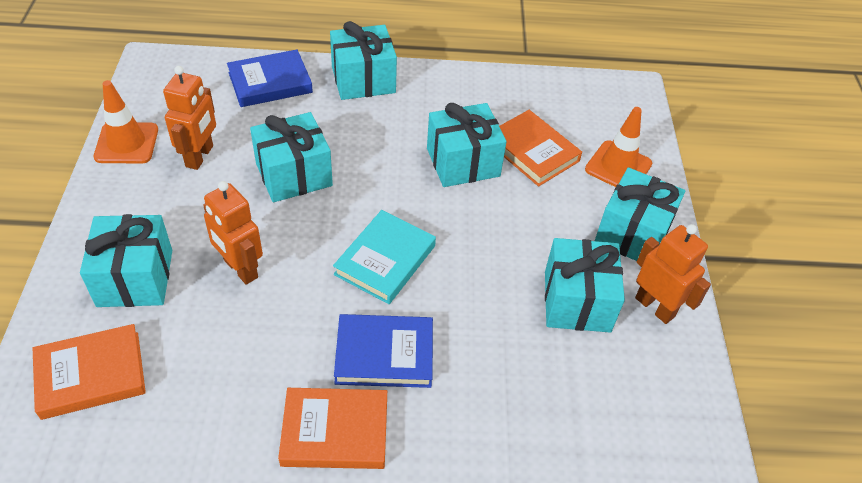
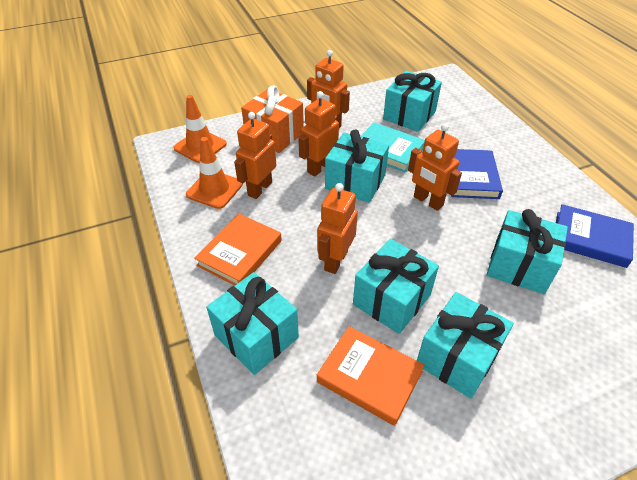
orange book: 3 -> 2
orange gift: 0 -> 1
orange robot: 3 -> 5

